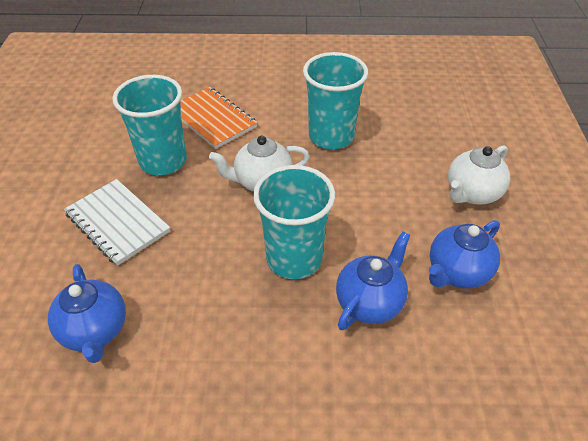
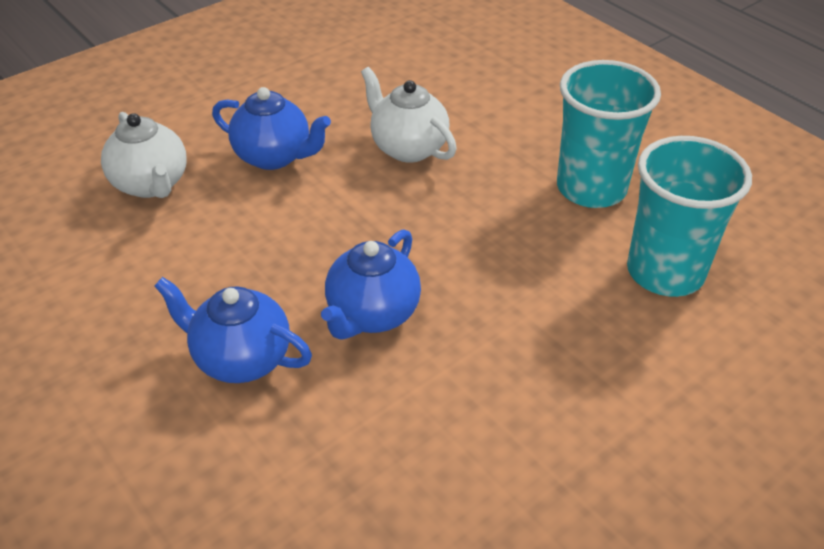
orange notebook: 1 -> 0
turquoise cup: 3 -> 2
white notebook: 1 -> 0

